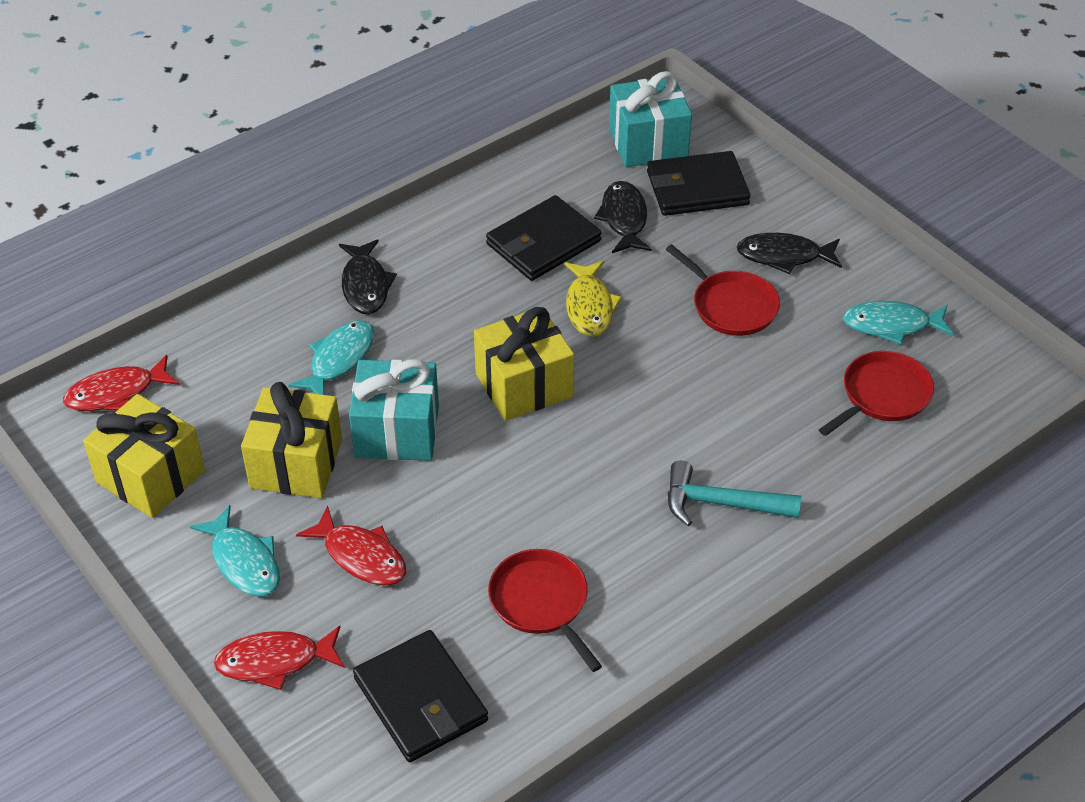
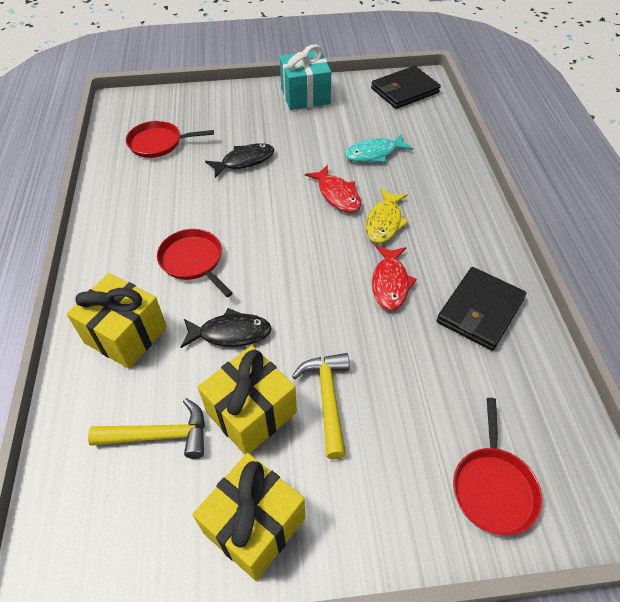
black fish: 3 -> 2
black wallet: 3 -> 2
red fish: 3 -> 2
turquoise fish: 3 -> 1
turquoise gift: 2 -> 1
turquoise hammer: 1 -> 0
yellow hammer: 0 -> 2

